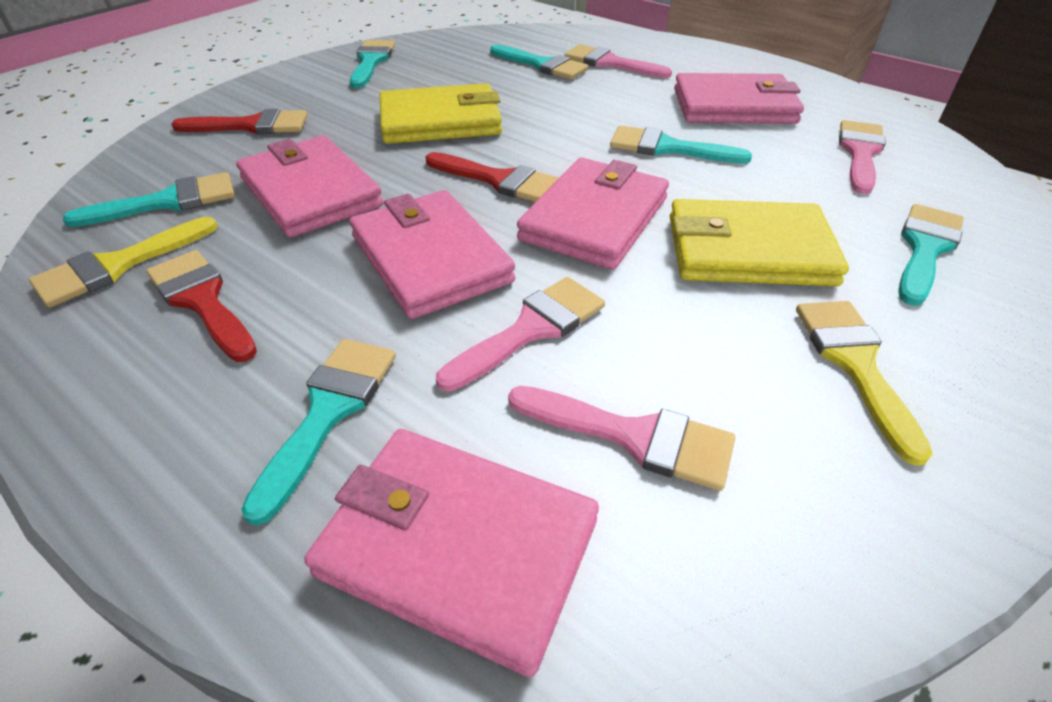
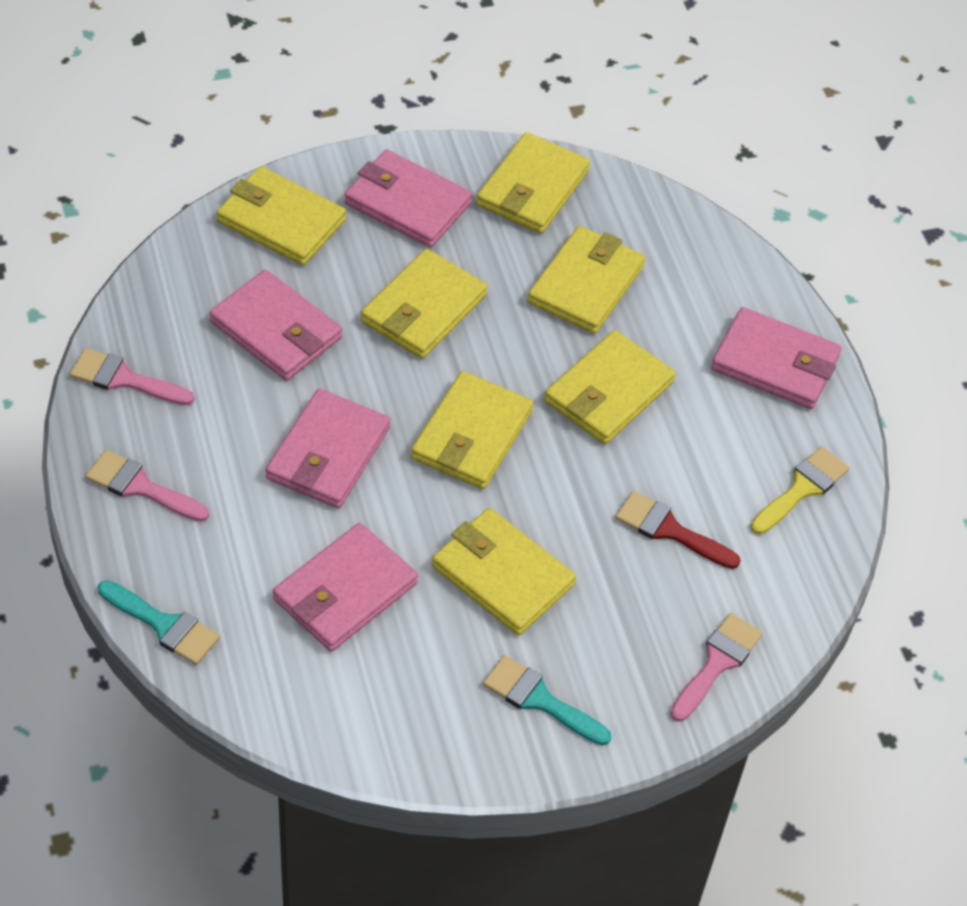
pink brush: 4 -> 3
red brush: 3 -> 1
turquoise brush: 6 -> 2
yellow brush: 2 -> 1
yellow wallet: 2 -> 7

